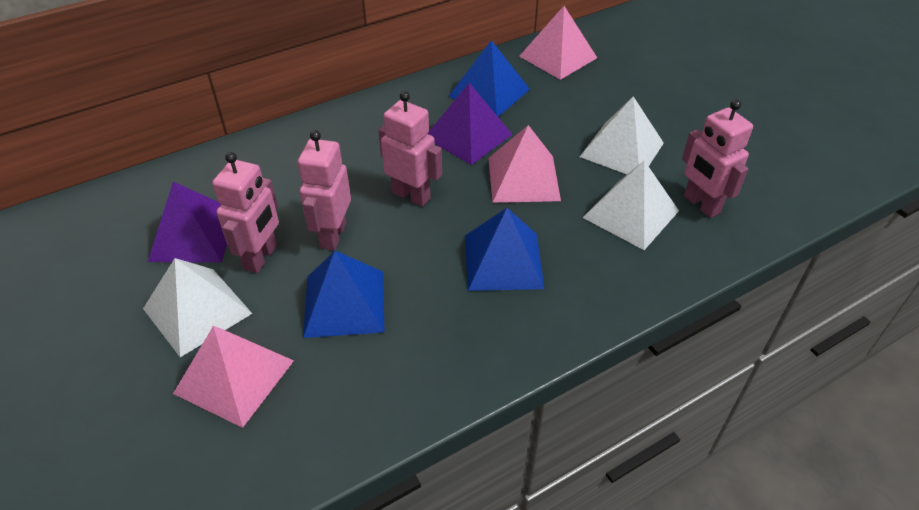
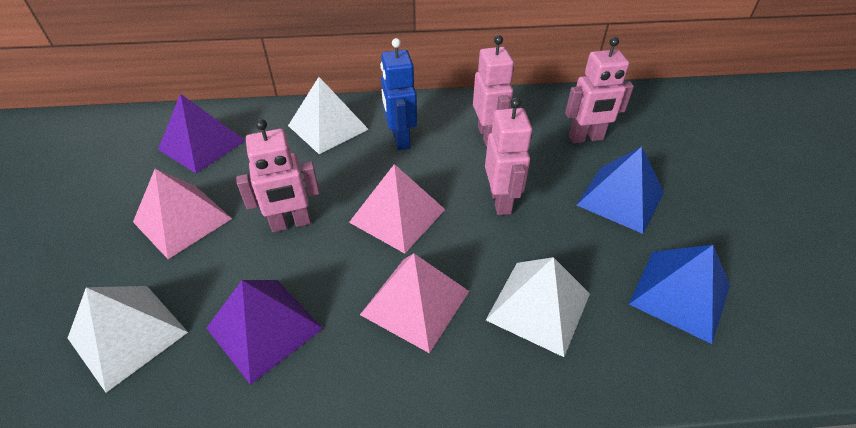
blue pyramid: 3 -> 2
blue robot: 0 -> 1

